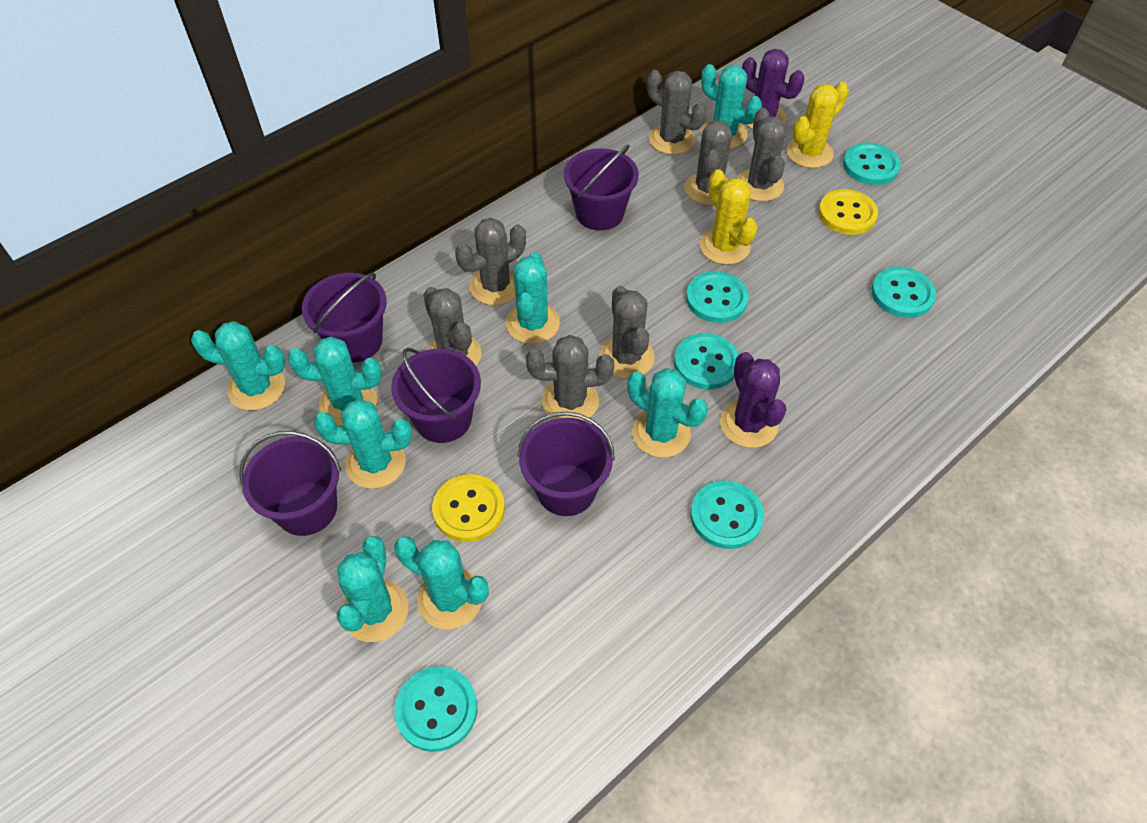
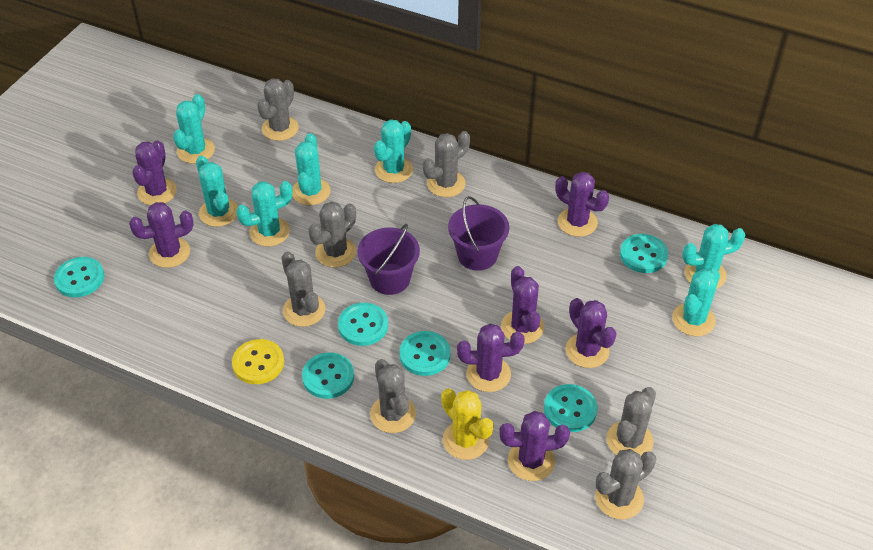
purple bucket: 5 -> 2
purple cactus: 2 -> 7
turquoise cactus: 8 -> 7
yellow button: 2 -> 1
yellow cactus: 2 -> 1

